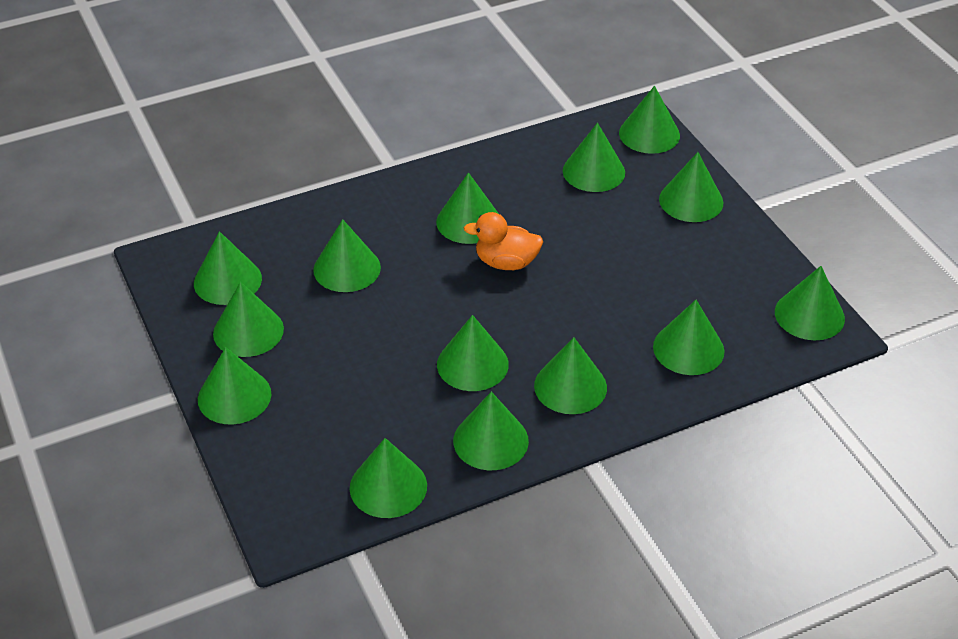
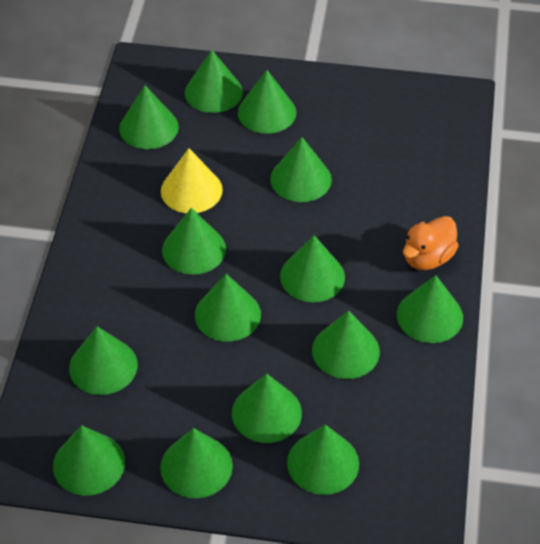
yellow cone: 0 -> 1

